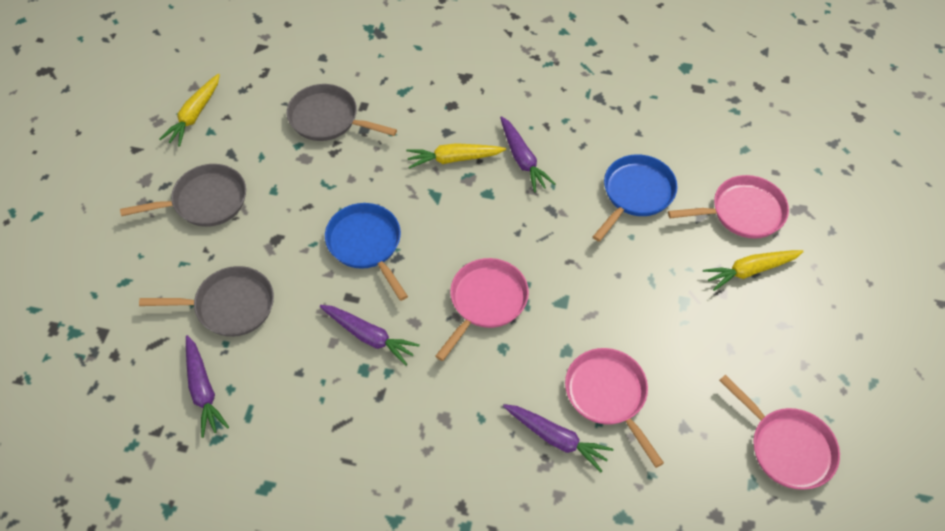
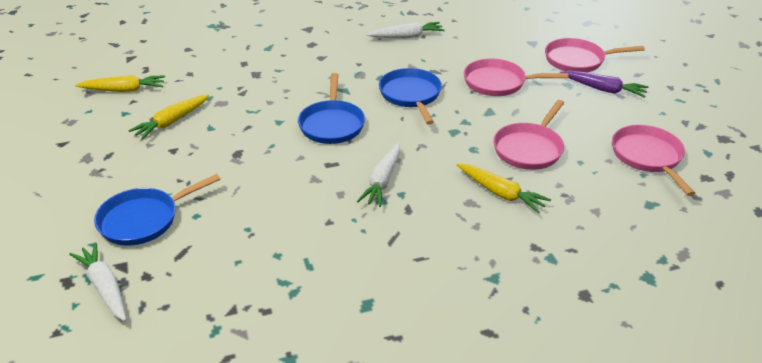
blue pan: 2 -> 3
grey pan: 3 -> 0
purple carrot: 4 -> 1
white carrot: 0 -> 3

